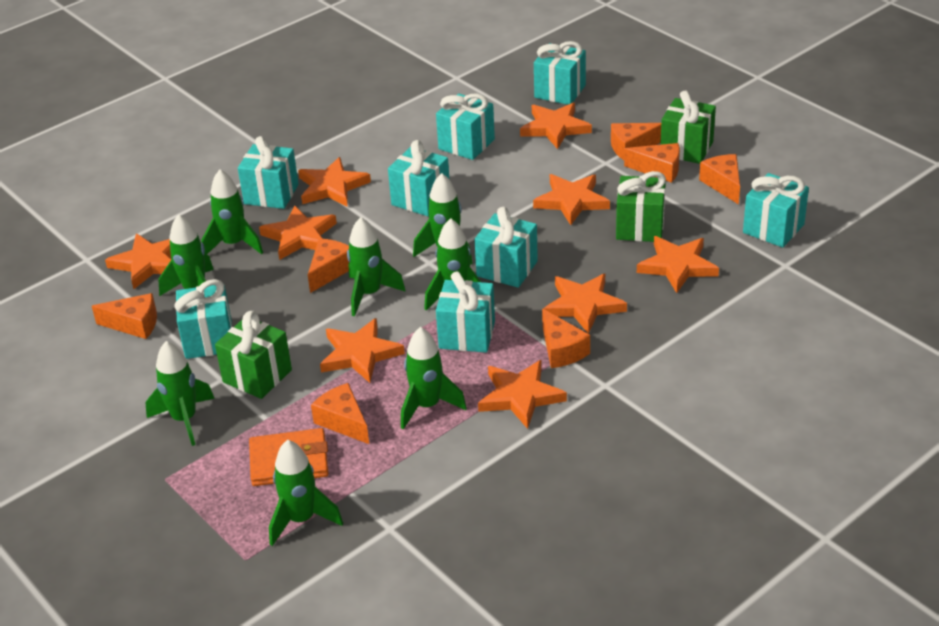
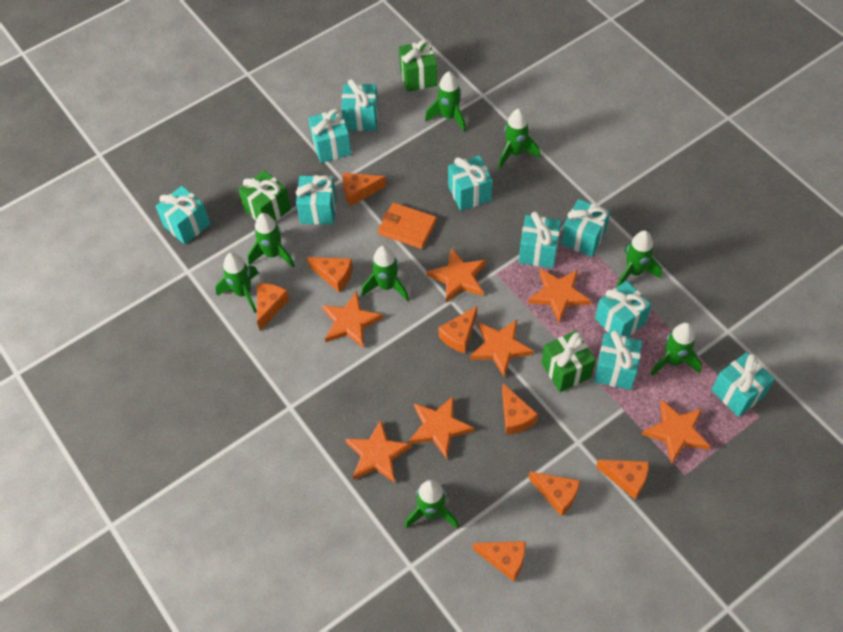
orange cheese: 7 -> 8
orange star: 9 -> 7
turquoise gift: 8 -> 10

